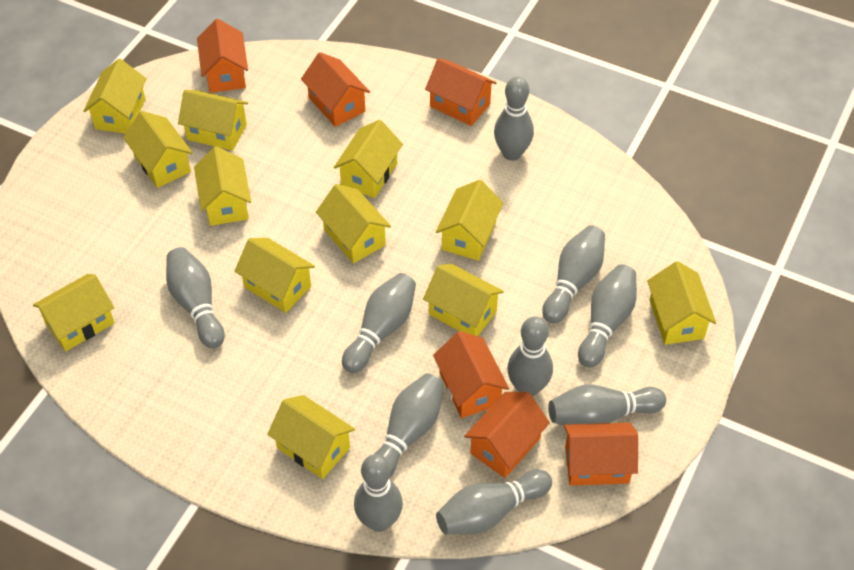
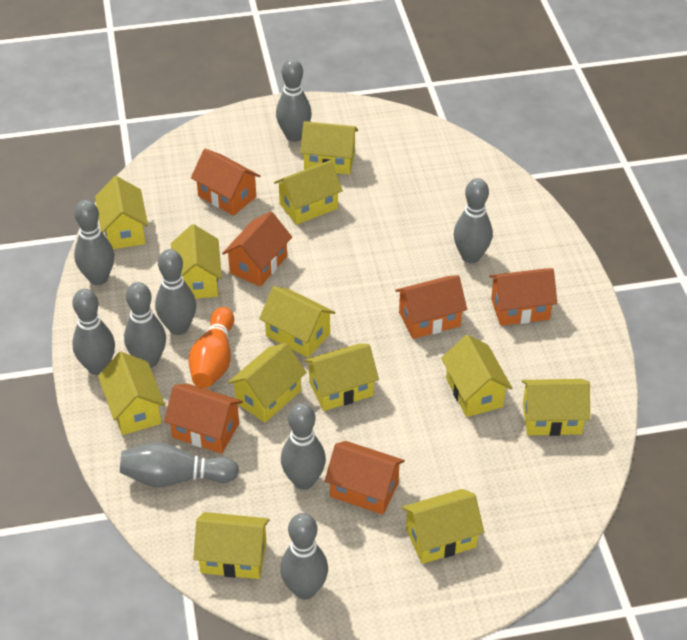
grey bowling pin: 10 -> 9
orange bowling pin: 0 -> 1

